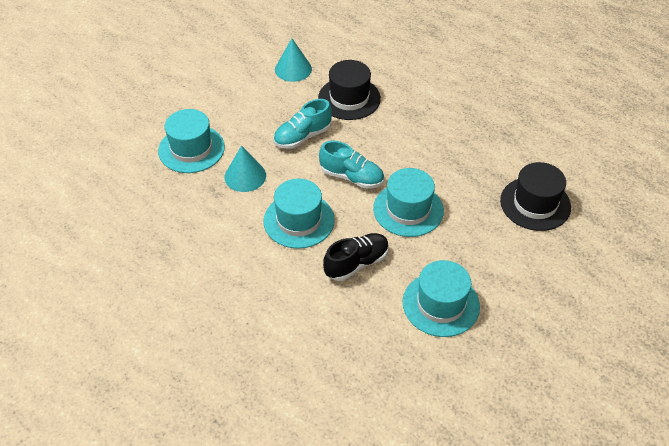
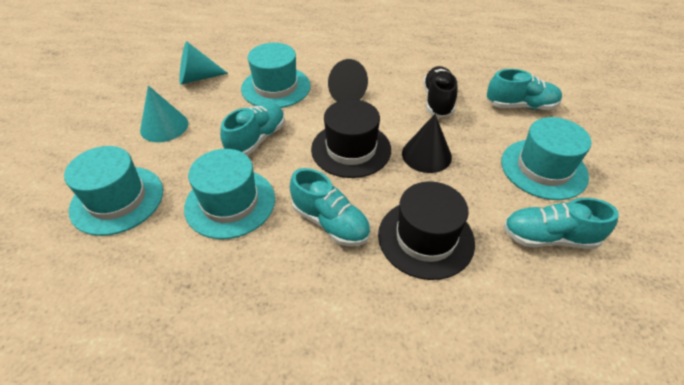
black cone: 0 -> 2
turquoise shoe: 2 -> 4

